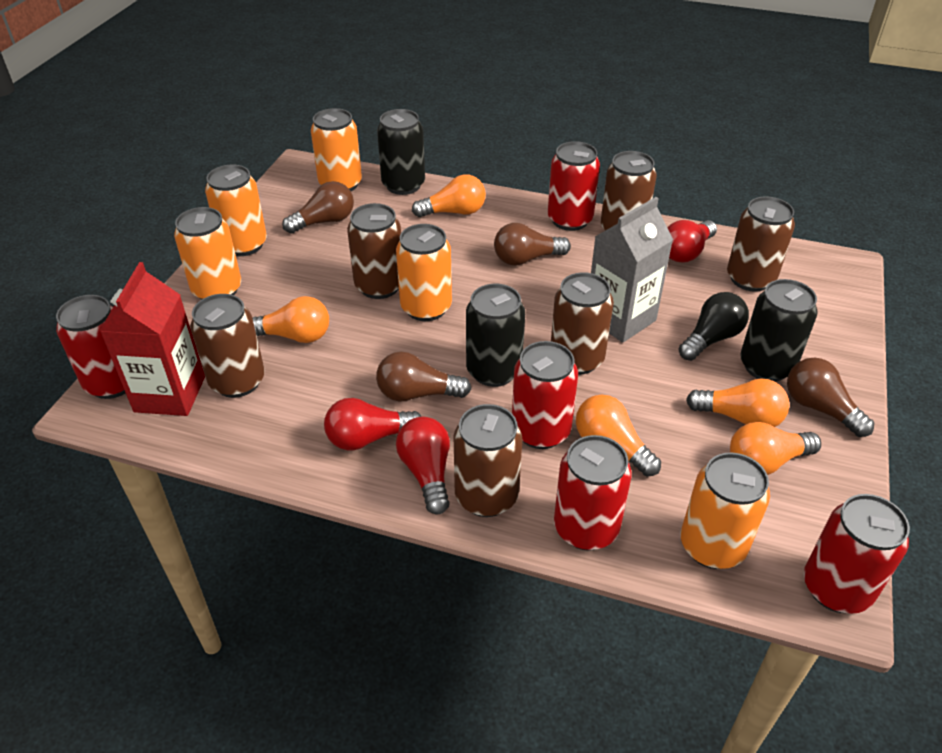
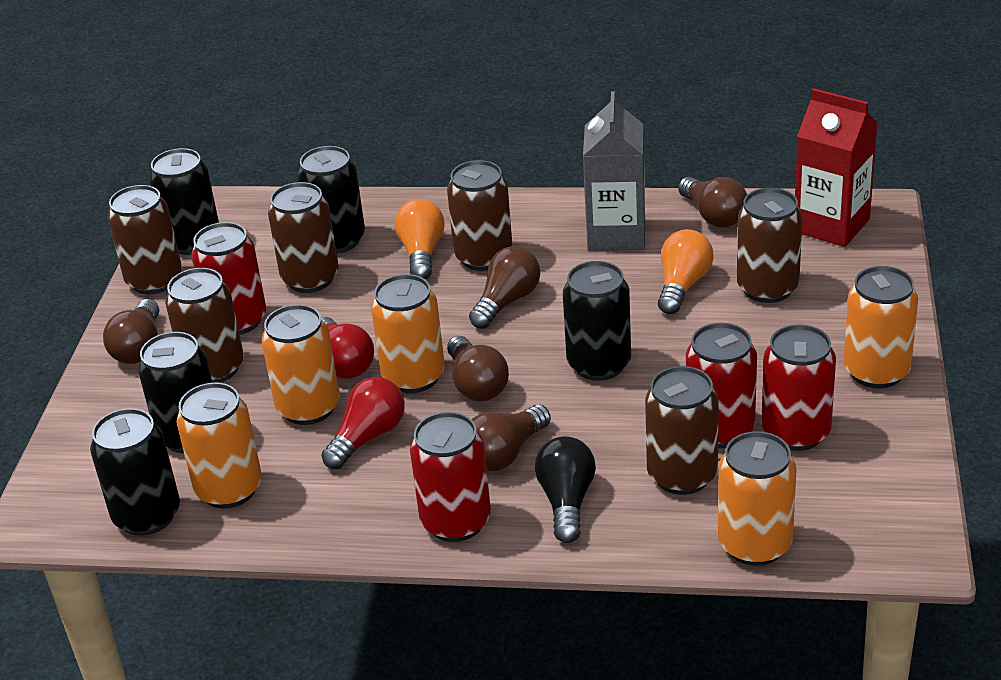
black can: 3 -> 5
brown light bulb: 4 -> 5
orange light bulb: 5 -> 2
red can: 5 -> 4
red light bulb: 3 -> 2

